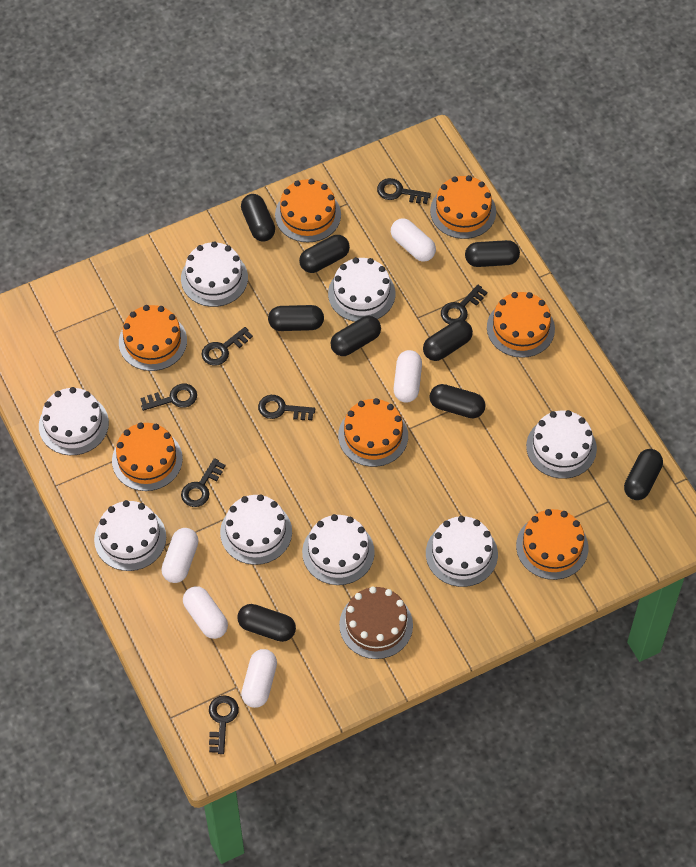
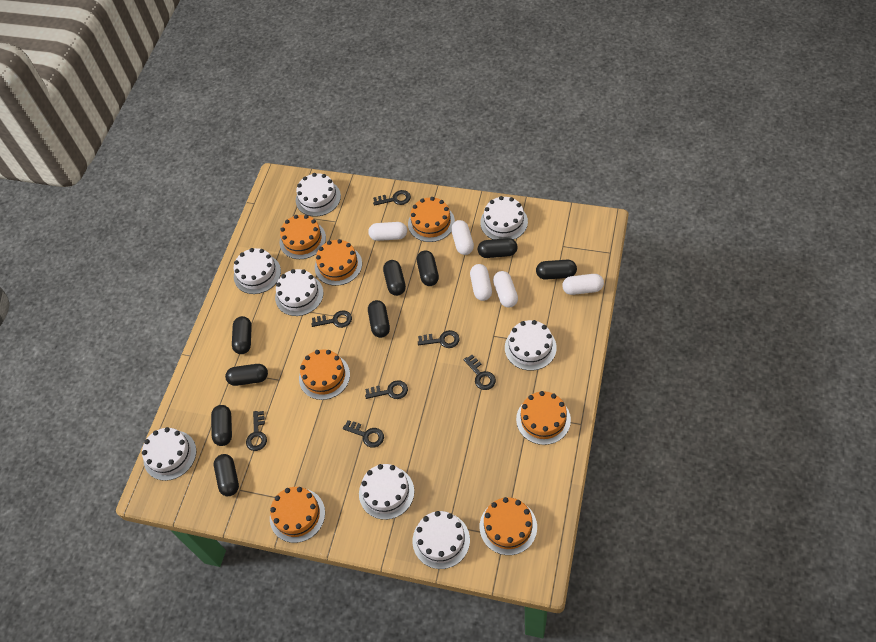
brown cake: 1 -> 0

